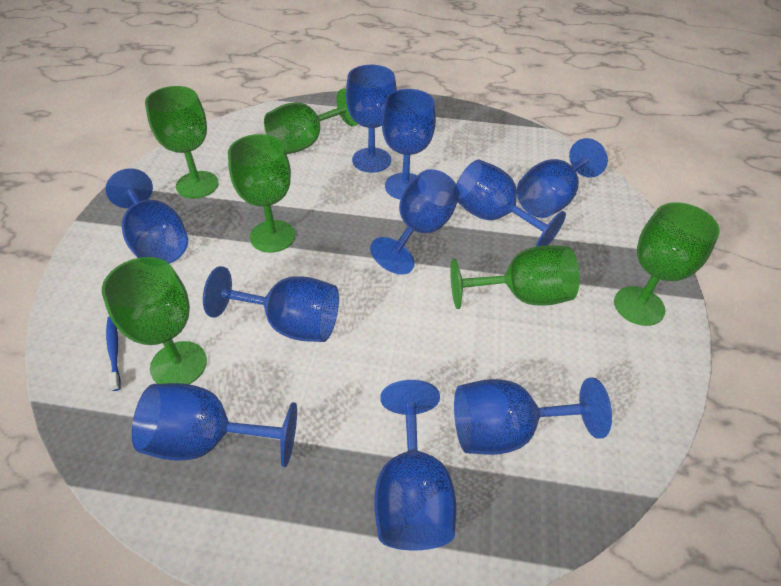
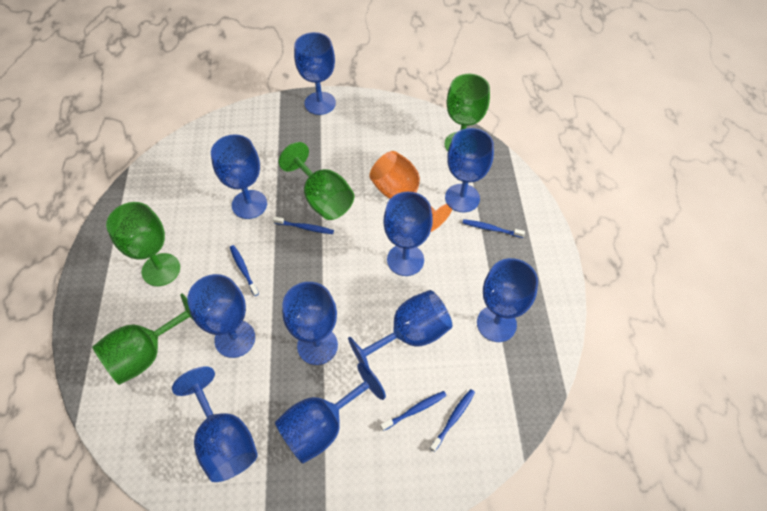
blue toothbrush: 1 -> 5
green goblet: 6 -> 4
orange goblet: 0 -> 1

